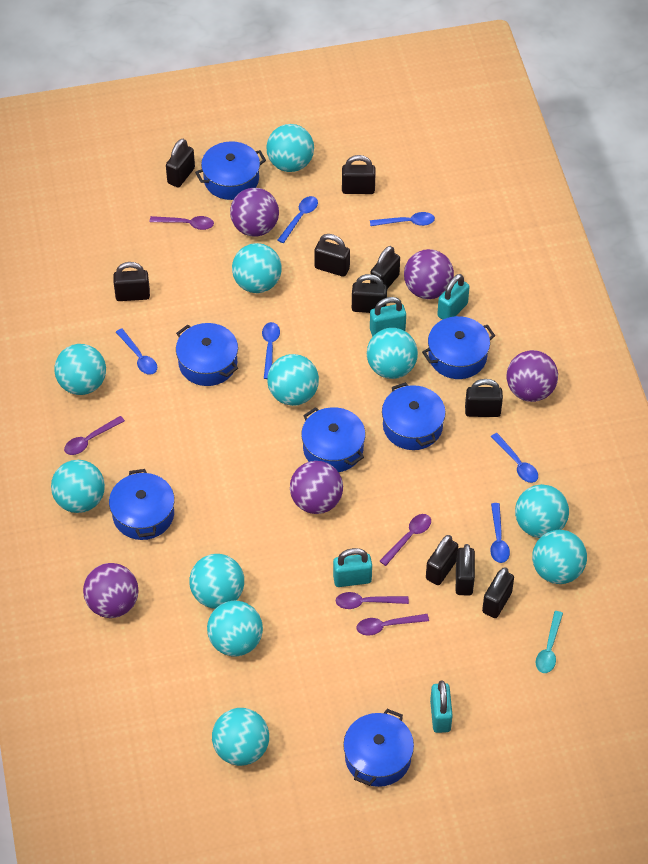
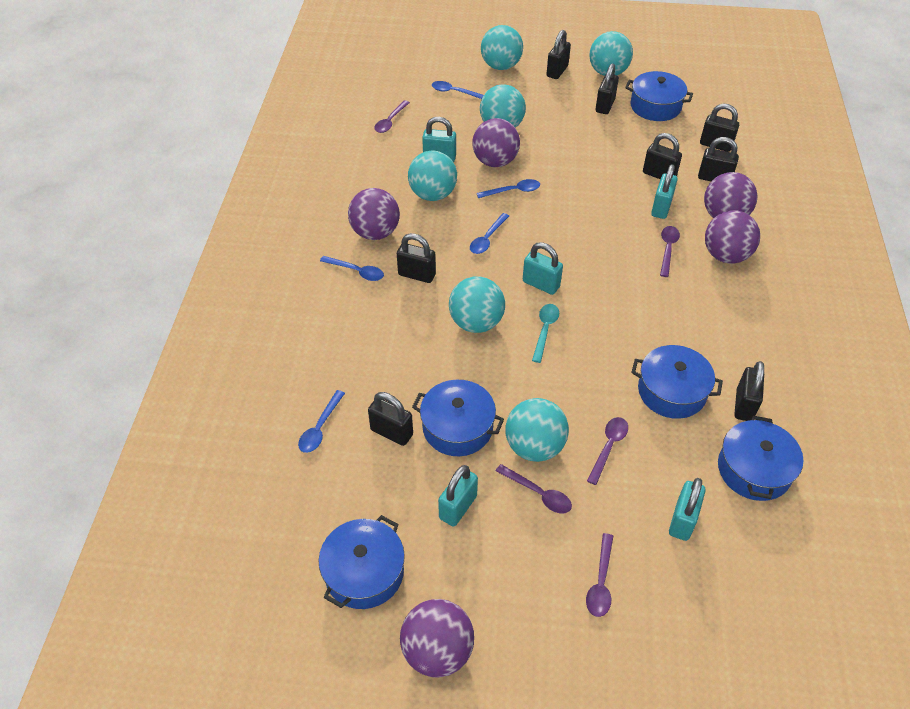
black padlock: 10 -> 8
blue pot: 7 -> 5
blue spoon: 6 -> 5
turquoise ball: 11 -> 6
turquoise padlock: 4 -> 5

